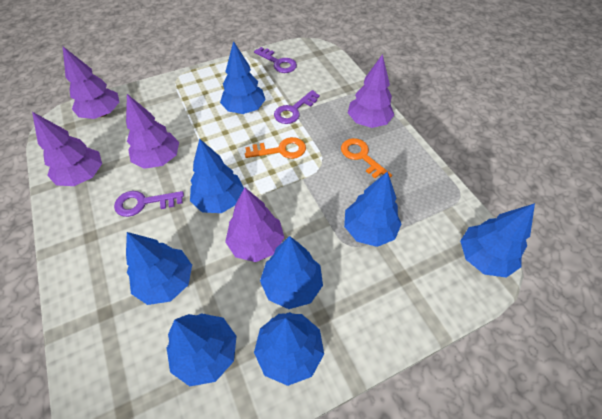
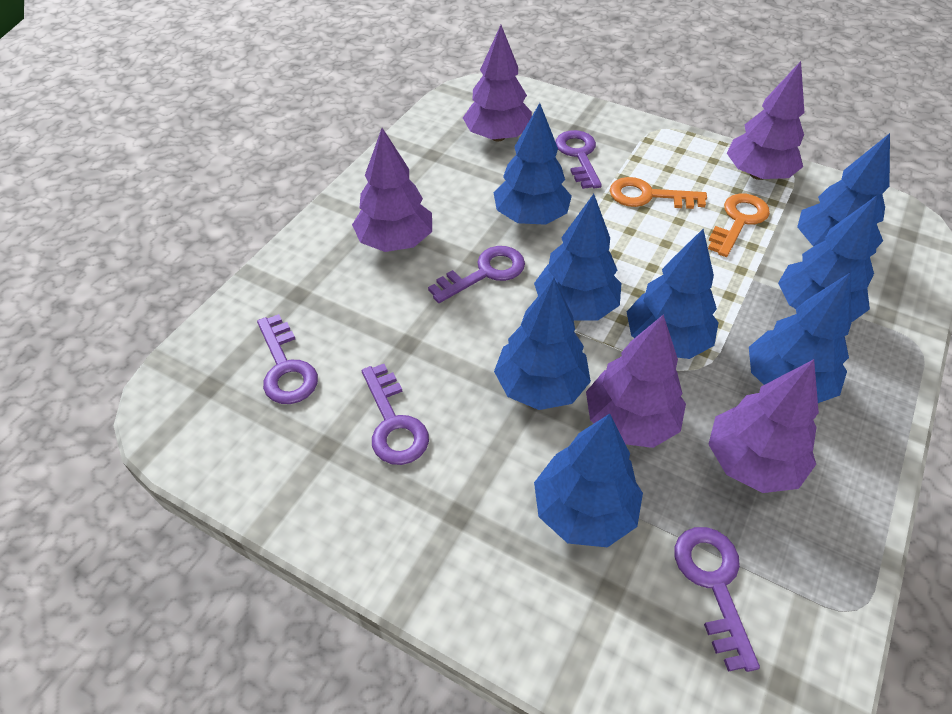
purple key: 3 -> 5

